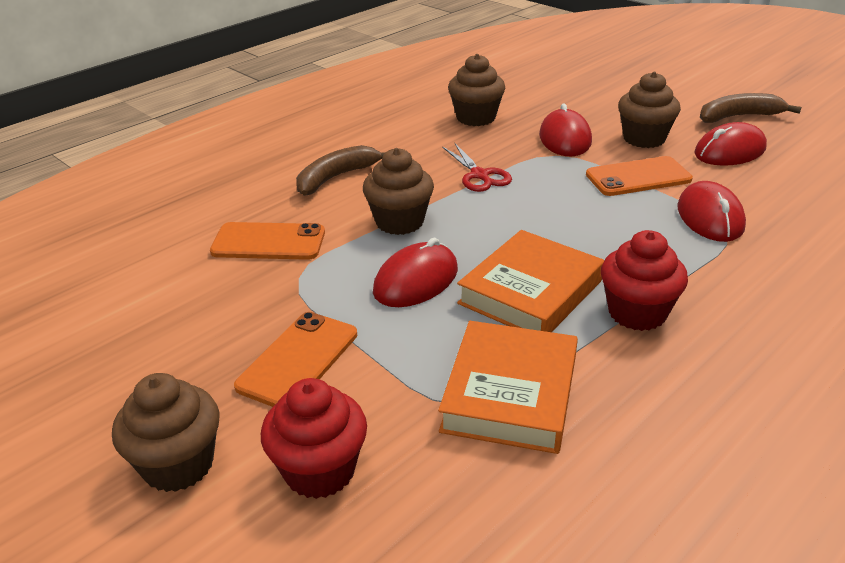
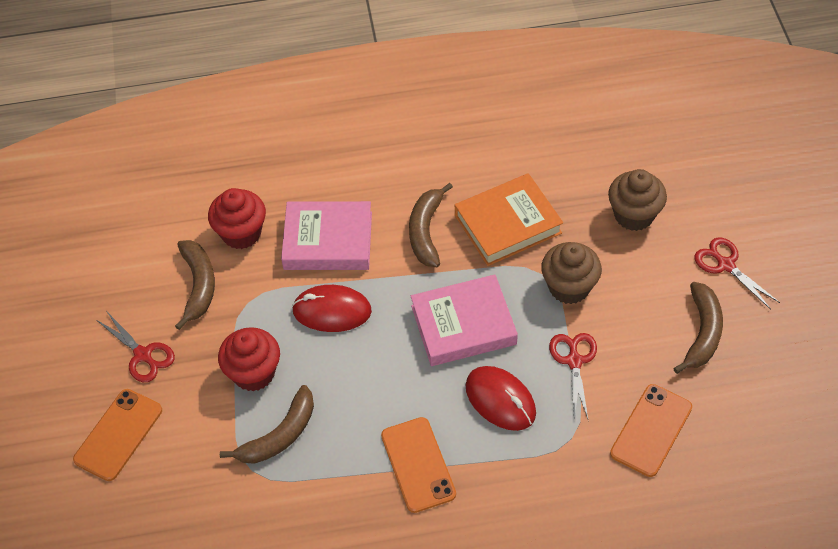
brown banana: 2 -> 4
brown cupcake: 4 -> 2
orange book: 2 -> 1
pink book: 0 -> 2
red mouse: 4 -> 2
red scissors: 1 -> 3

